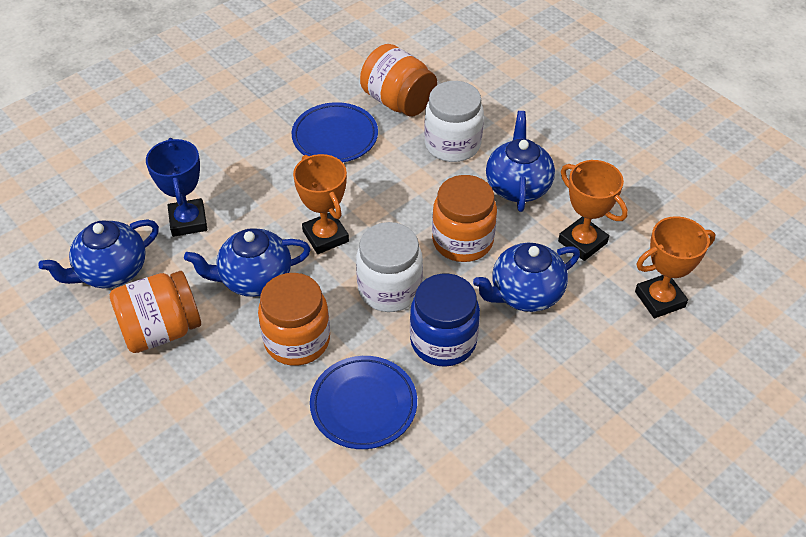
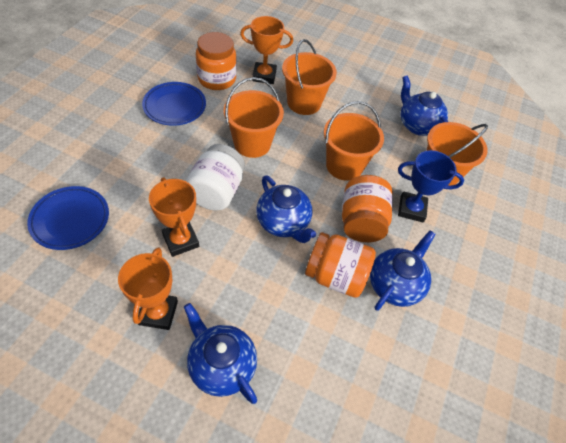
blue jar: 1 -> 0
orange bucket: 0 -> 4
orange jar: 4 -> 3
white jar: 2 -> 1

